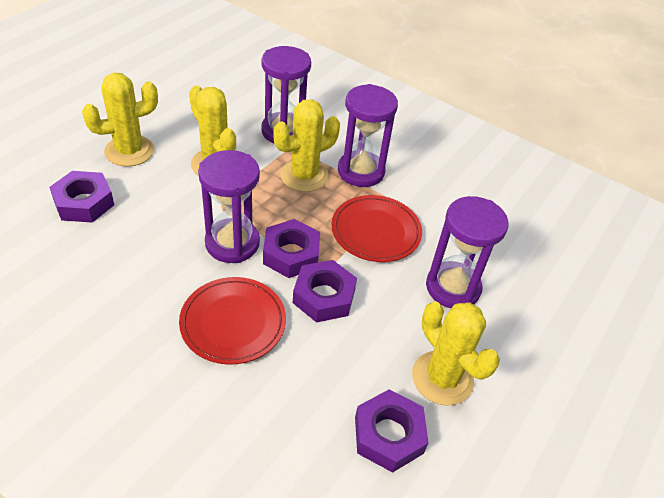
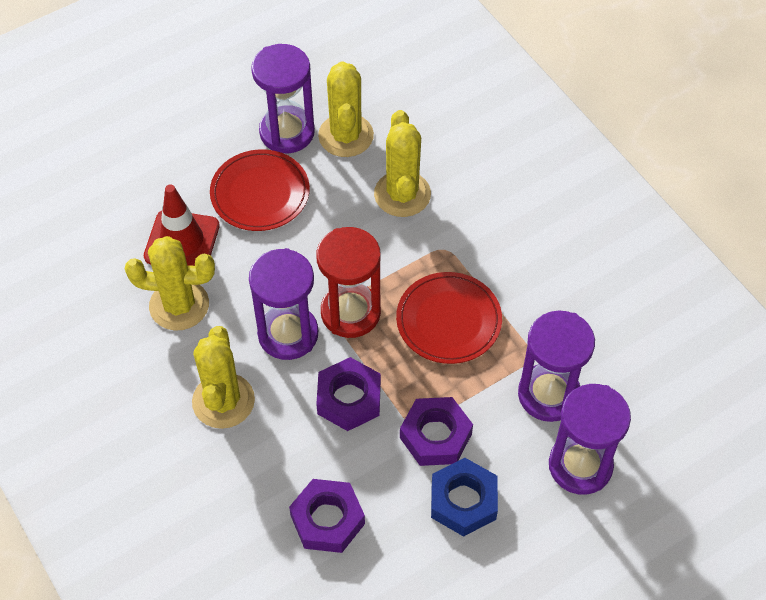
blue nut: 0 -> 1
purple nut: 4 -> 3
red hourglass: 0 -> 1
red traffic cone: 0 -> 1

